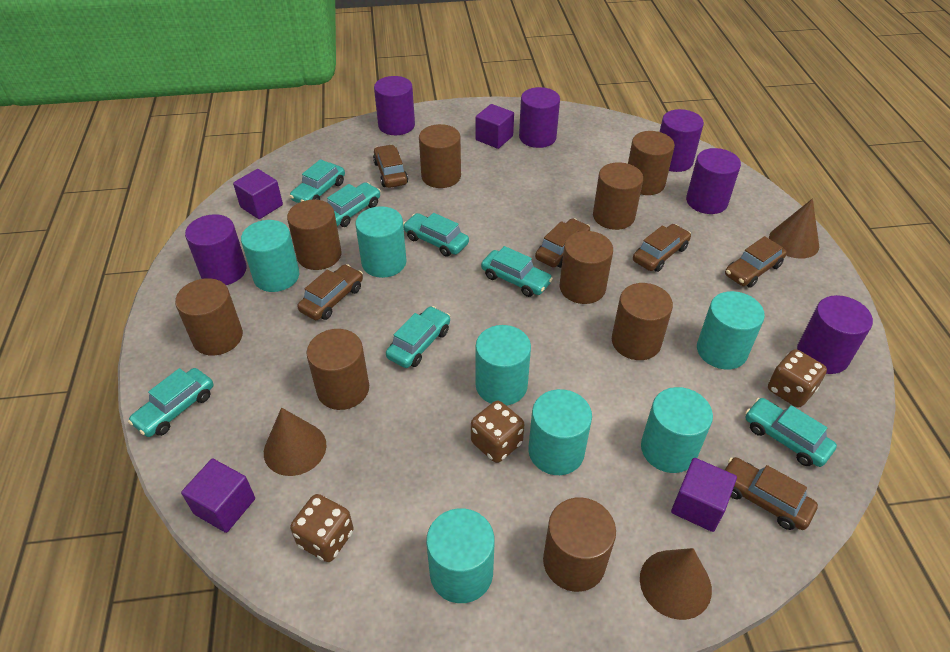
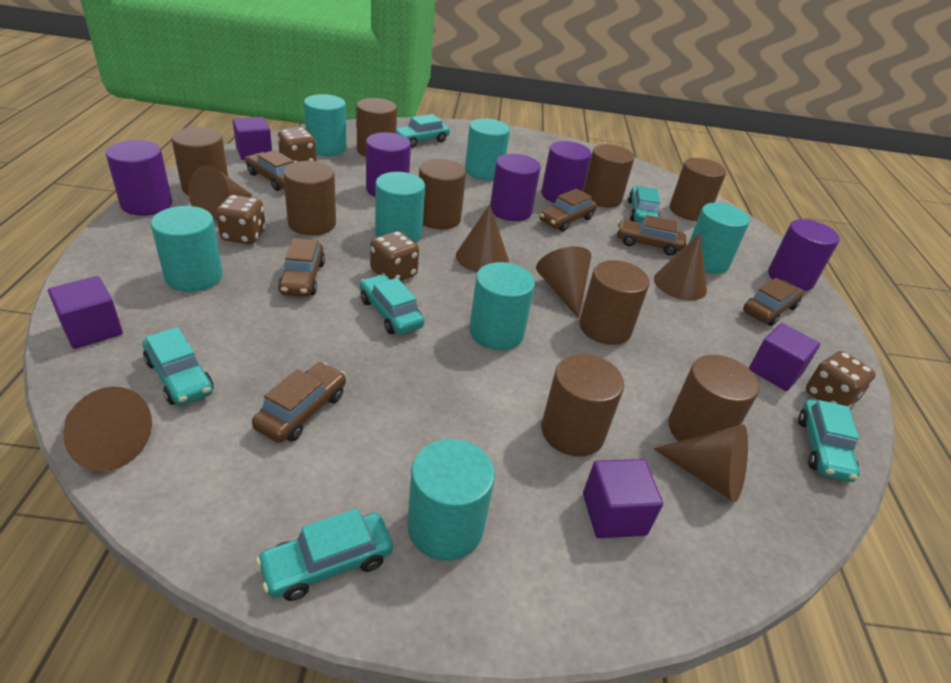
brown cone: 3 -> 6
brown dice: 3 -> 4
purple cylinder: 6 -> 5
turquoise car: 7 -> 6

